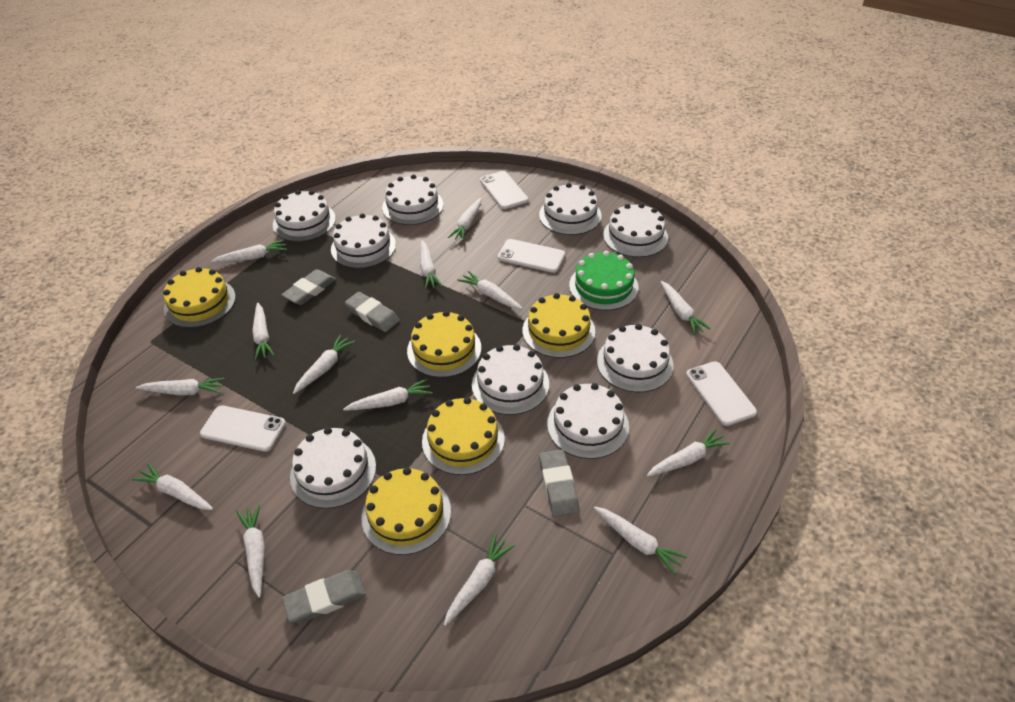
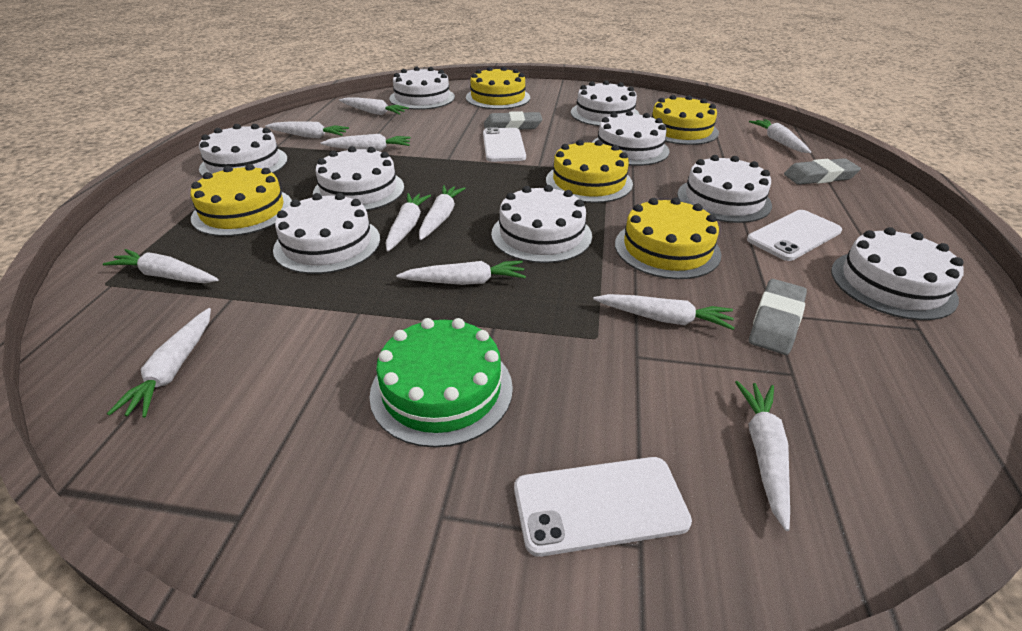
grey eraser: 4 -> 3
white carrot: 14 -> 11
white phone: 4 -> 3

